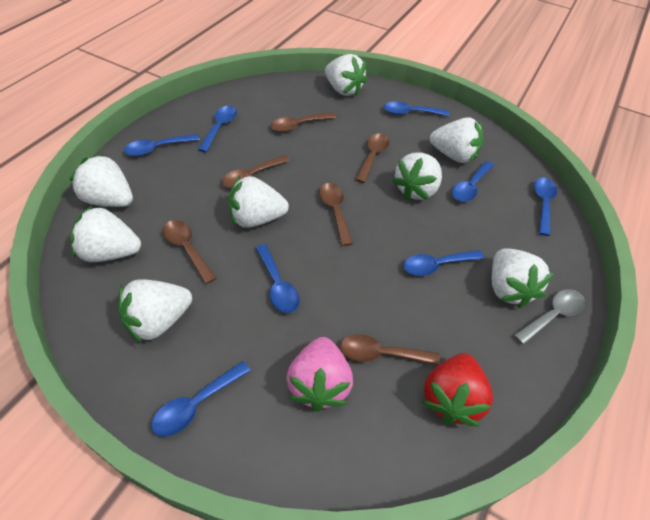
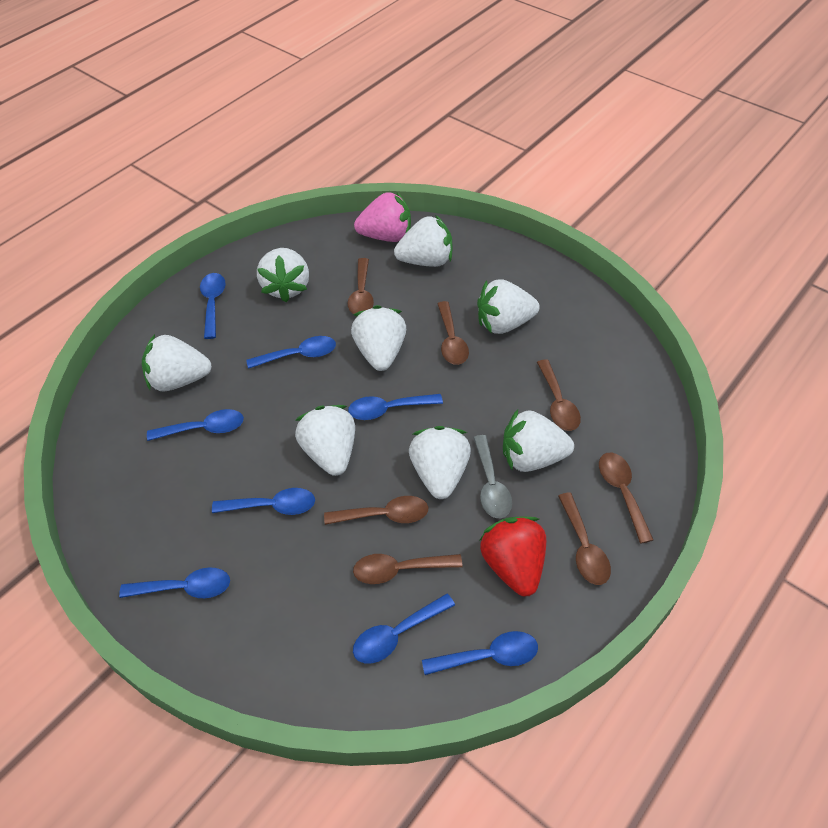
brown spoon: 6 -> 7

